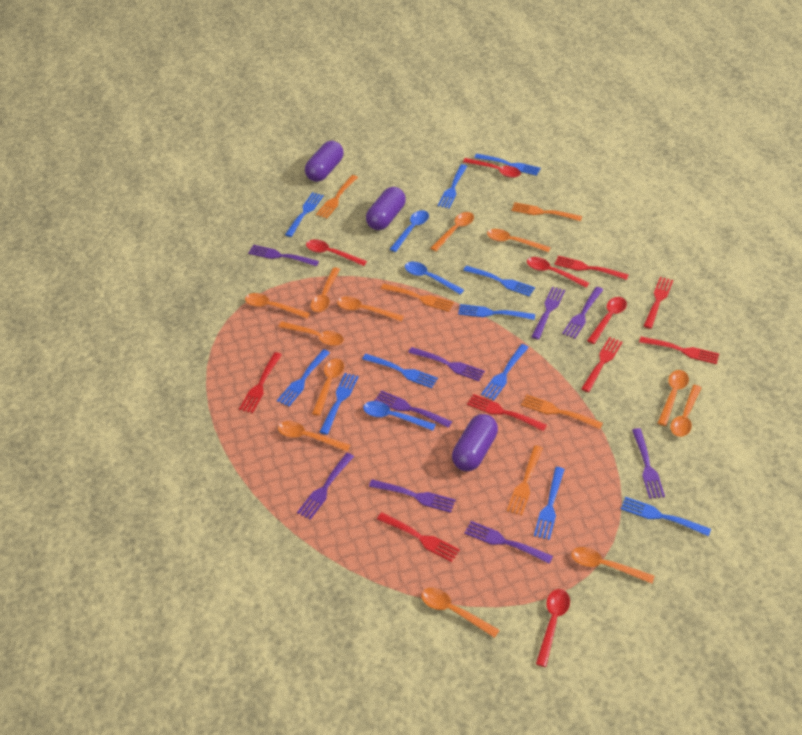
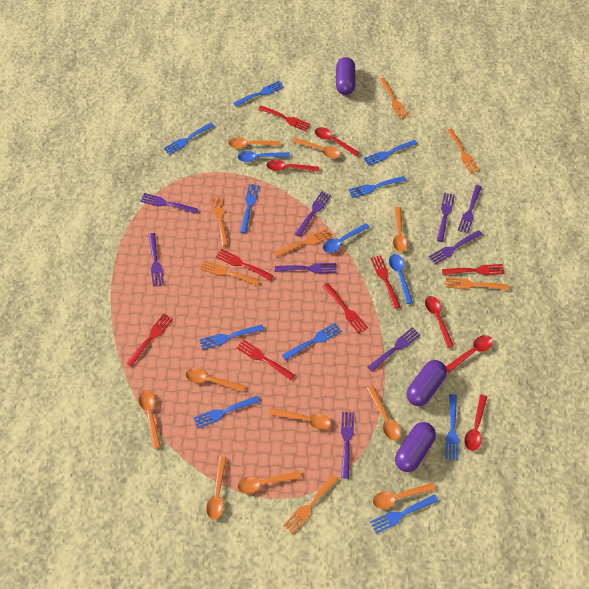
blue fork: 11 -> 10
orange fork: 5 -> 7
orange spoon: 12 -> 10

